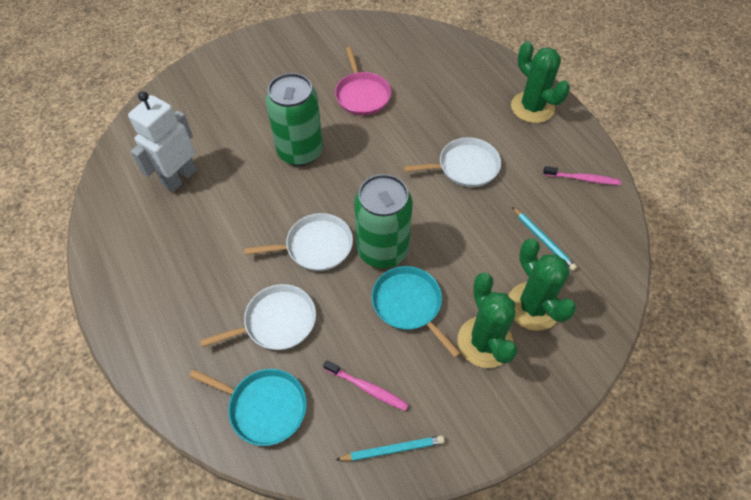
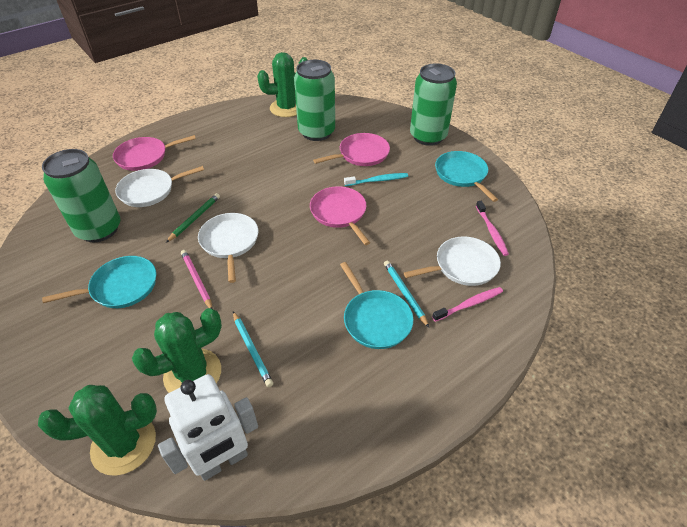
green can: 2 -> 3
green pencil: 0 -> 1
pink pan: 1 -> 3
pink pencil: 0 -> 1
turquoise pan: 2 -> 3
turquoise toothbrush: 0 -> 1

